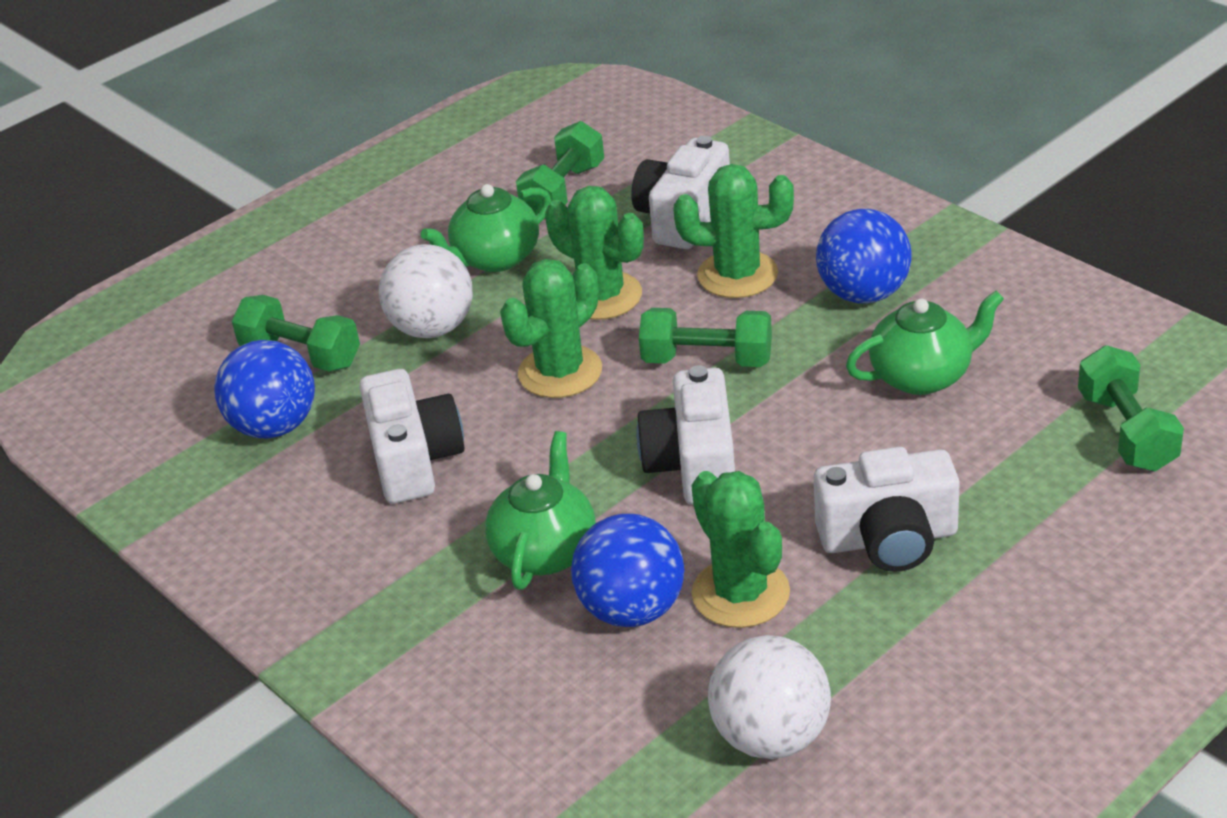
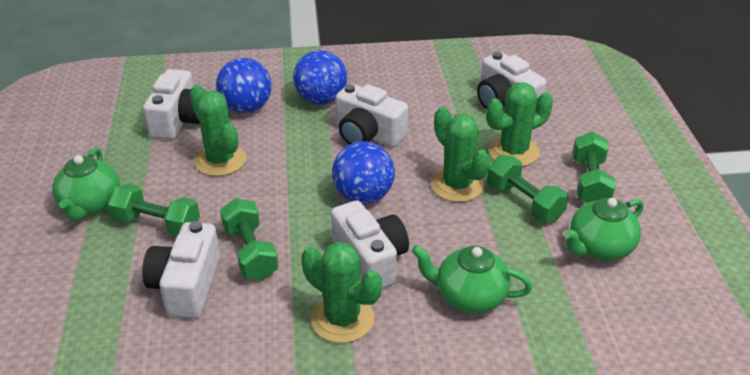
white ball: 2 -> 0
white camera: 4 -> 5

